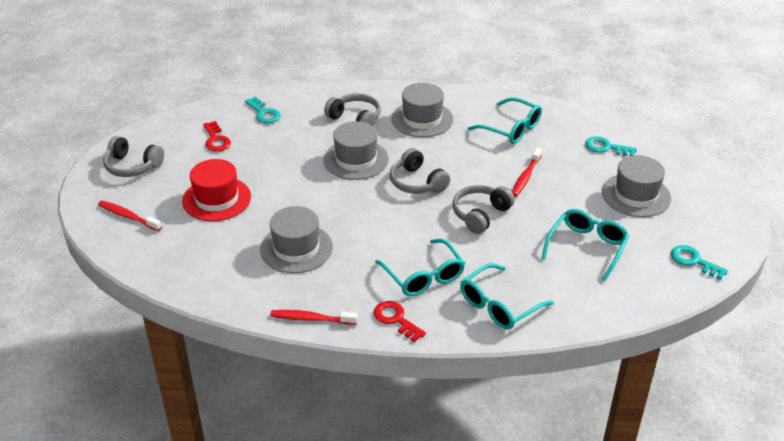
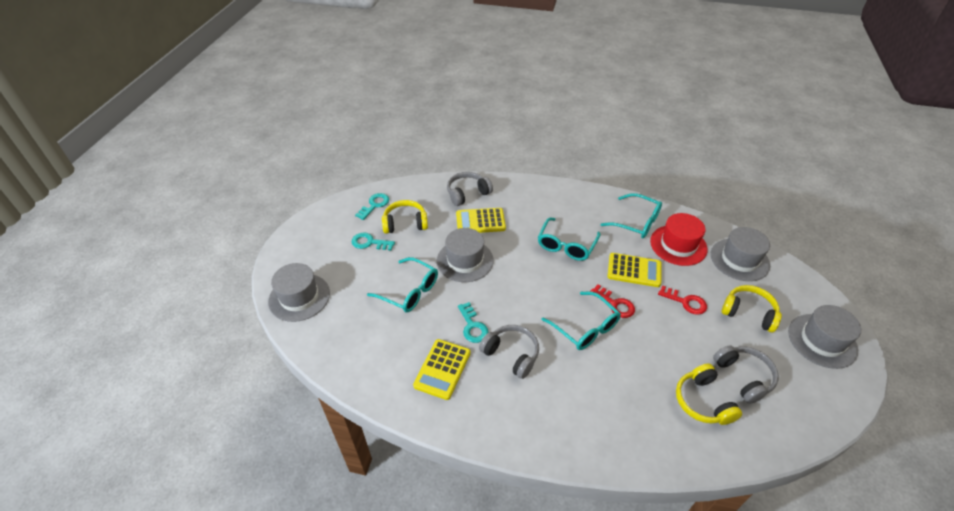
grey headphones: 4 -> 3
red toothbrush: 3 -> 0
yellow calculator: 0 -> 3
yellow headphones: 0 -> 3

